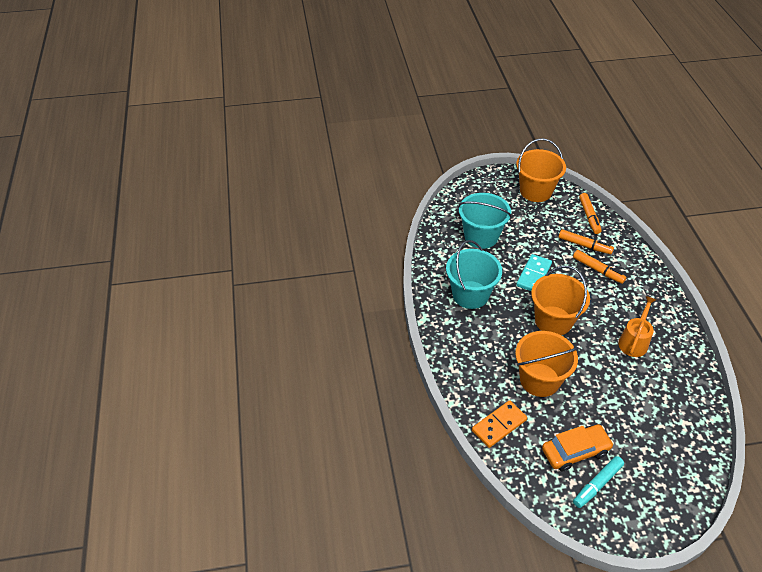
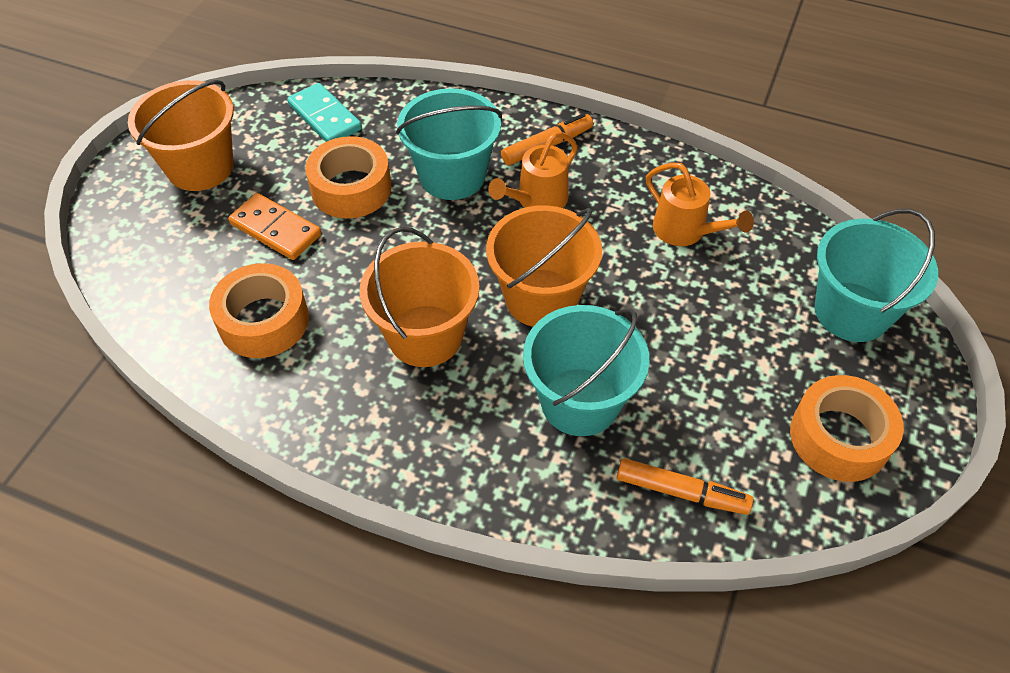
orange car: 1 -> 0
orange marker: 3 -> 2
orange tape: 0 -> 3
orange watering can: 1 -> 2
turquoise bucket: 2 -> 3
turquoise marker: 1 -> 0

